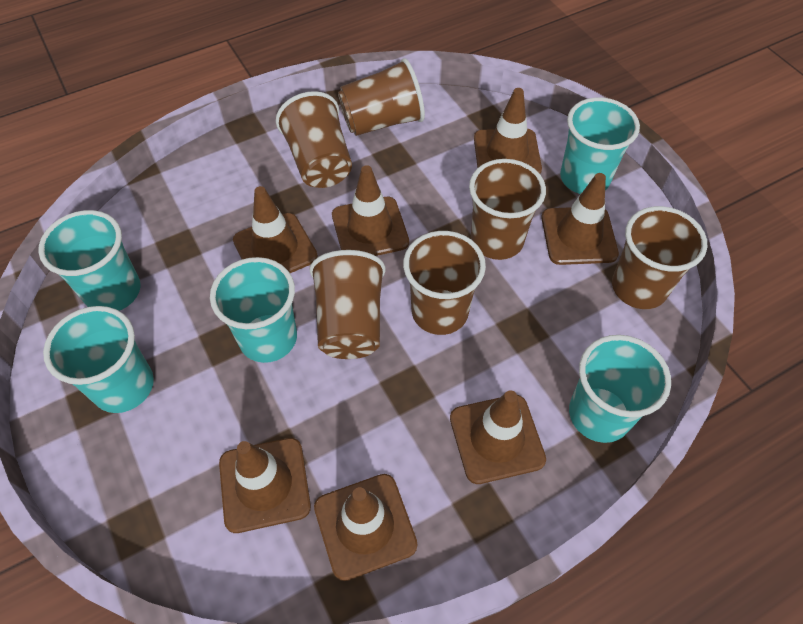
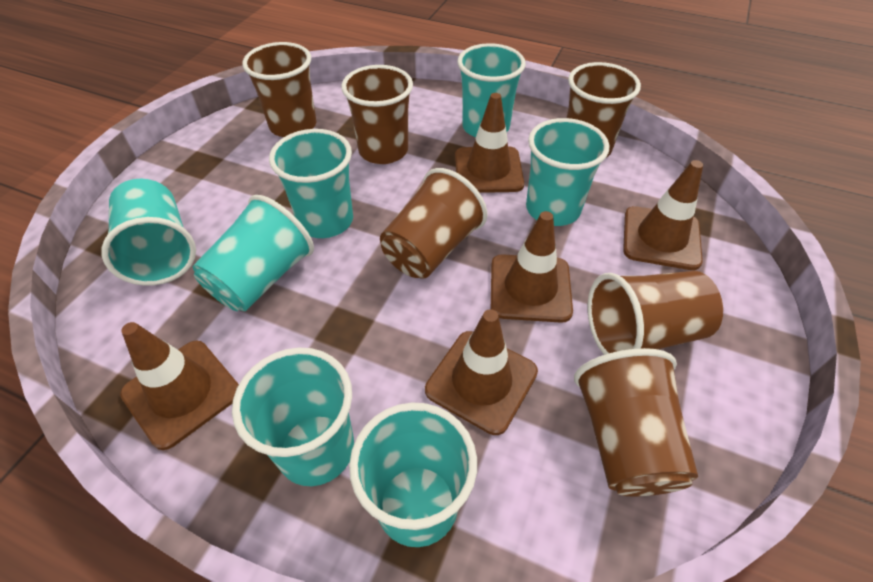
brown traffic cone: 7 -> 5
turquoise cup: 5 -> 7

